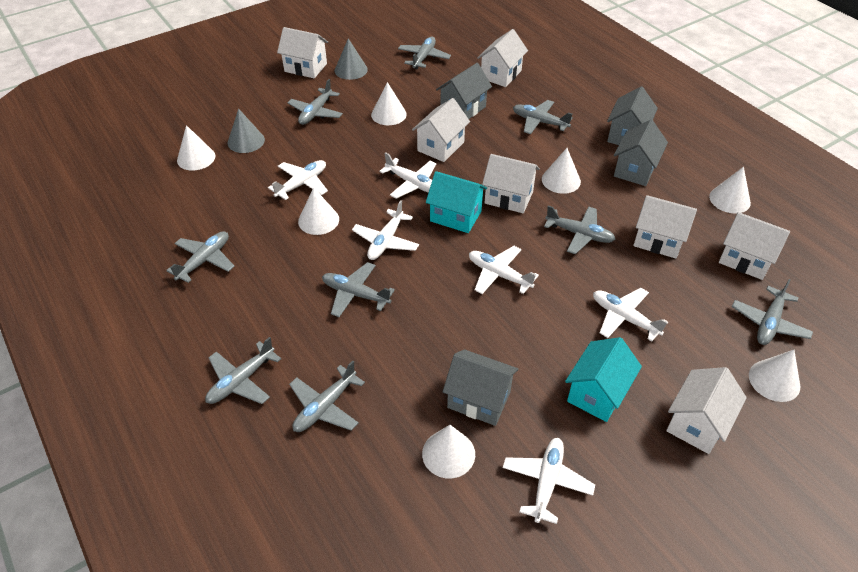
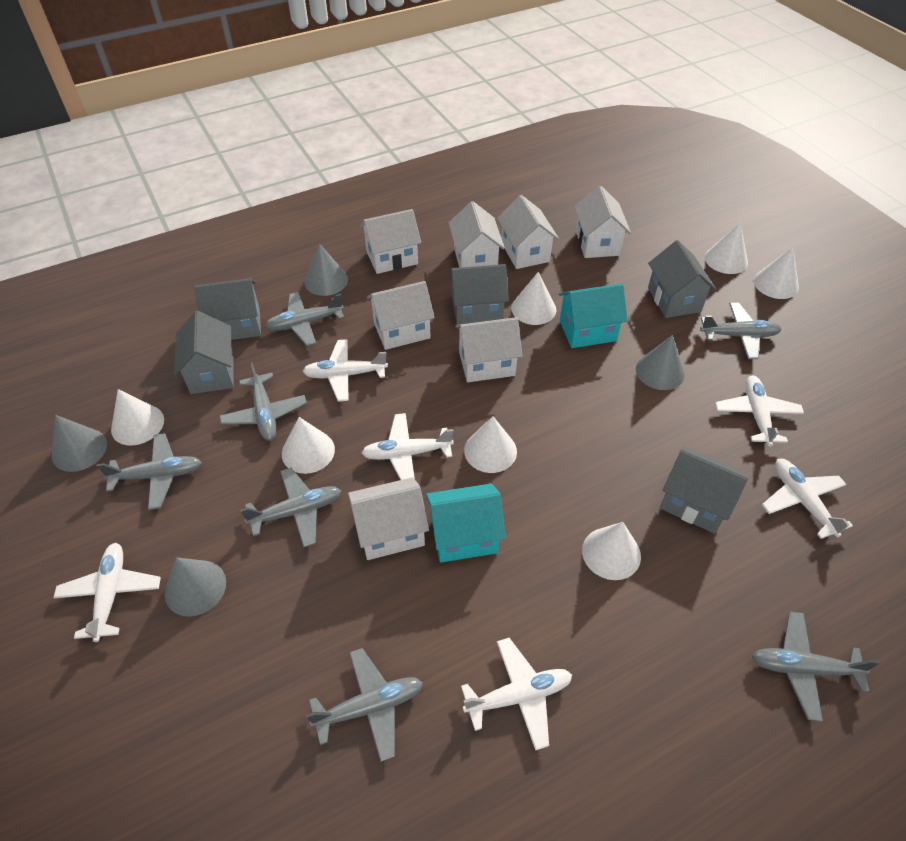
grey cone: 2 -> 4
grey house: 4 -> 5
grey plane: 9 -> 7

